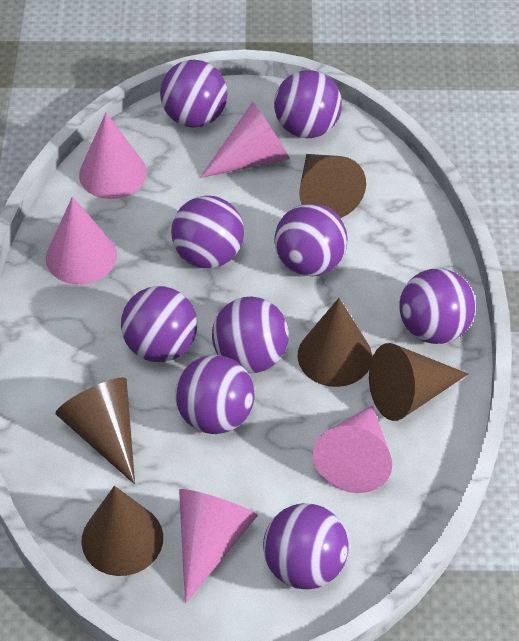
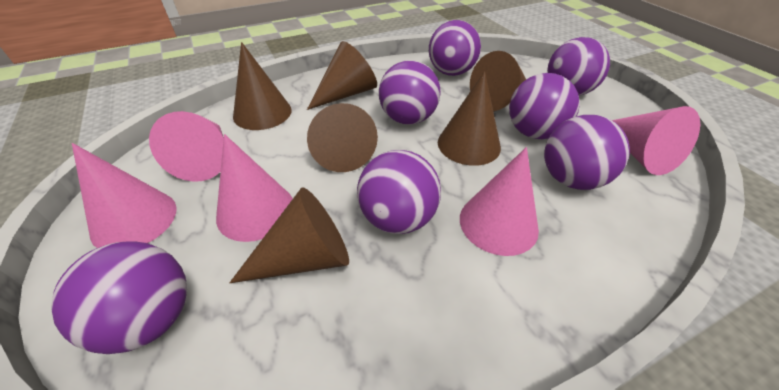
brown cone: 5 -> 6
purple ball: 9 -> 7

